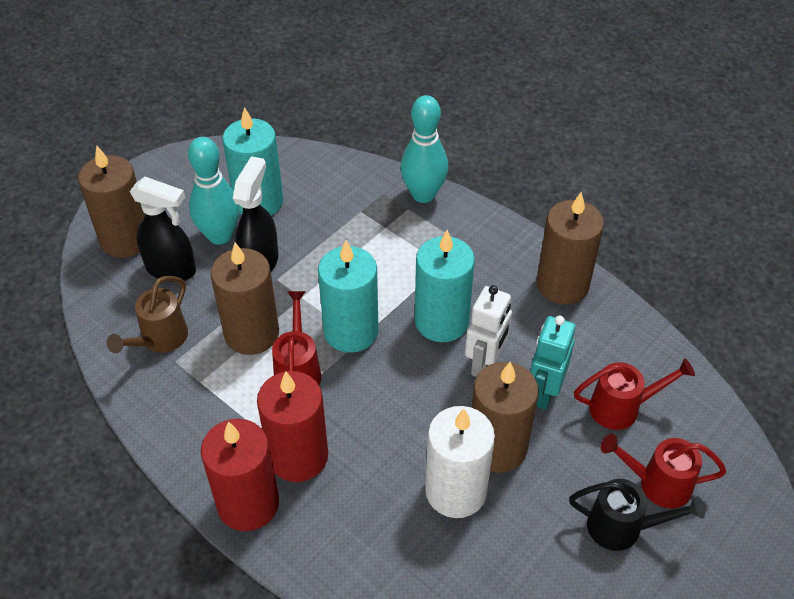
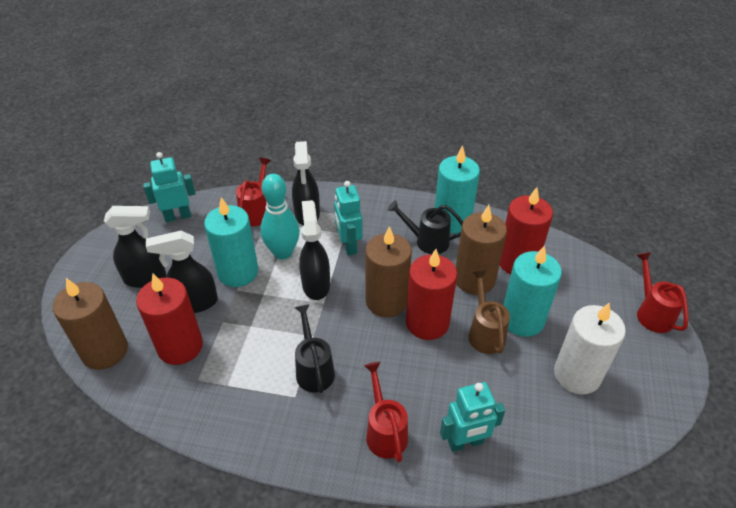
black spray bottle: 2 -> 4
black watering can: 1 -> 2
brown candle: 4 -> 3
red candle: 2 -> 3
turquoise bowling pin: 2 -> 1
turquoise robot: 1 -> 3
white robot: 1 -> 0

